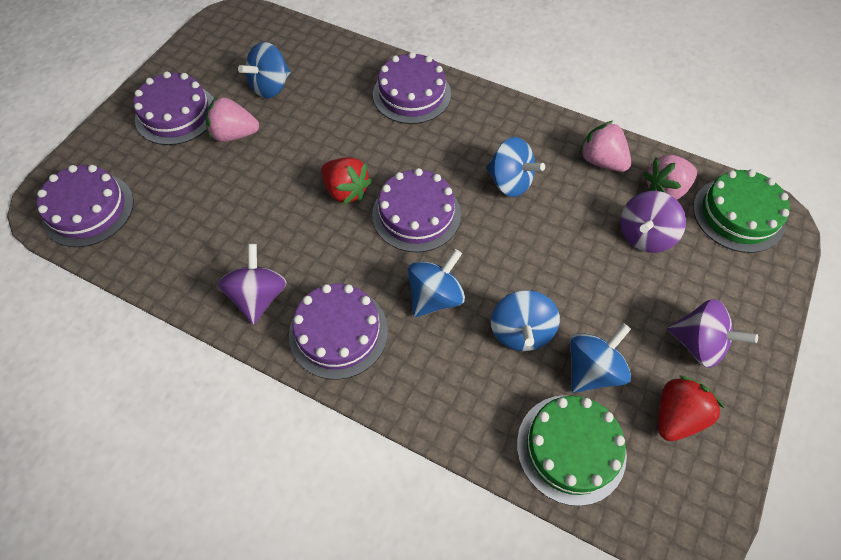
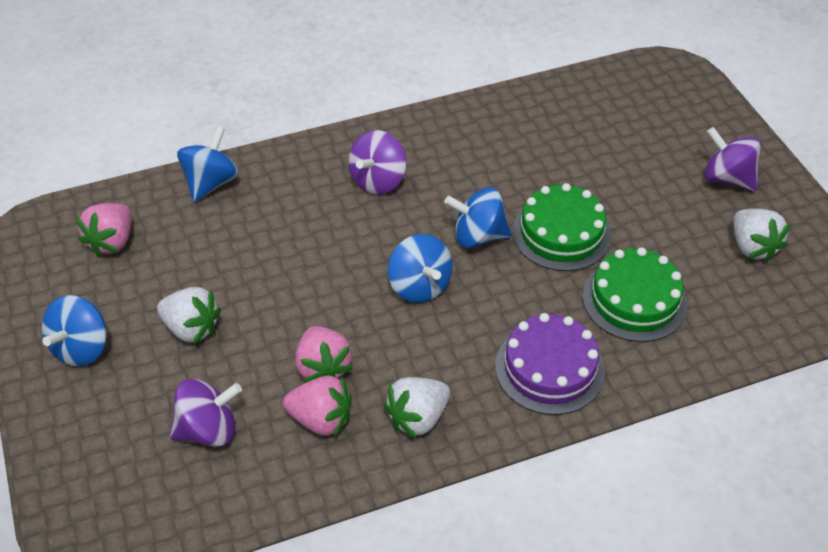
blue spinning top: 5 -> 4
purple cake: 5 -> 1
red strawberry: 2 -> 0
white strawberry: 0 -> 3

